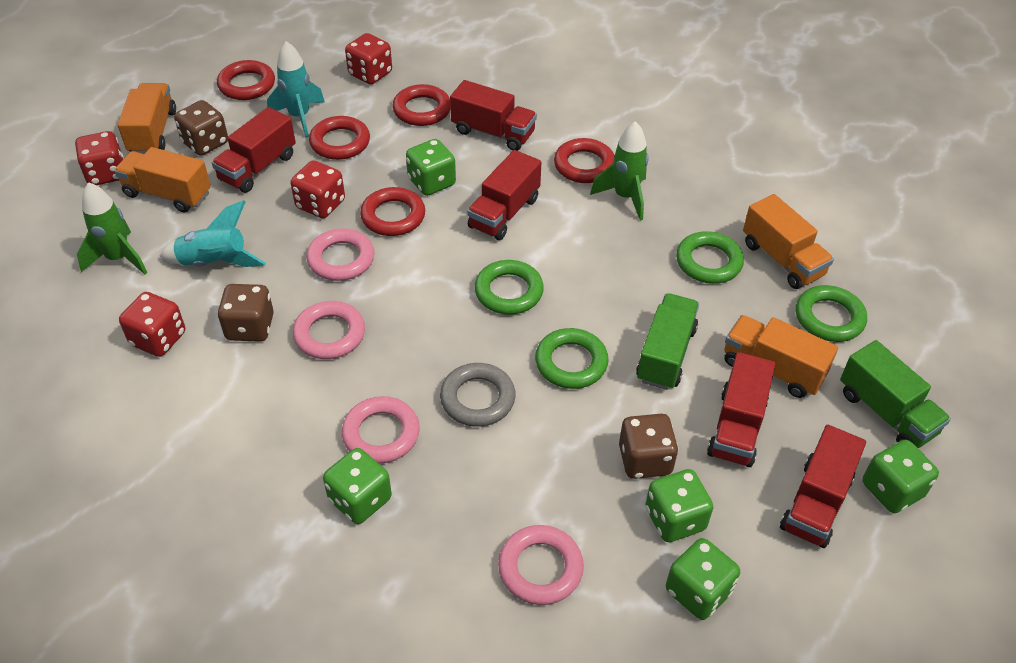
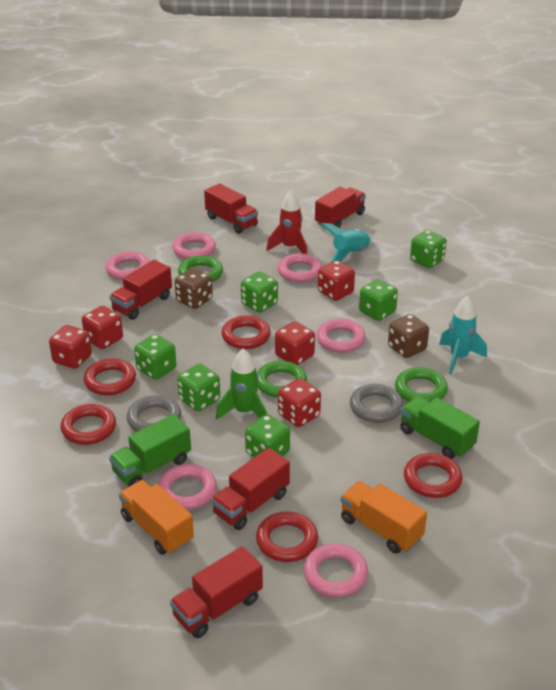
brown dice: 3 -> 2
green dice: 5 -> 6
green ring: 4 -> 3
green rocket: 2 -> 1
grey ring: 1 -> 2
orange truck: 4 -> 2
pink ring: 4 -> 6
red dice: 4 -> 5
red rocket: 0 -> 1

